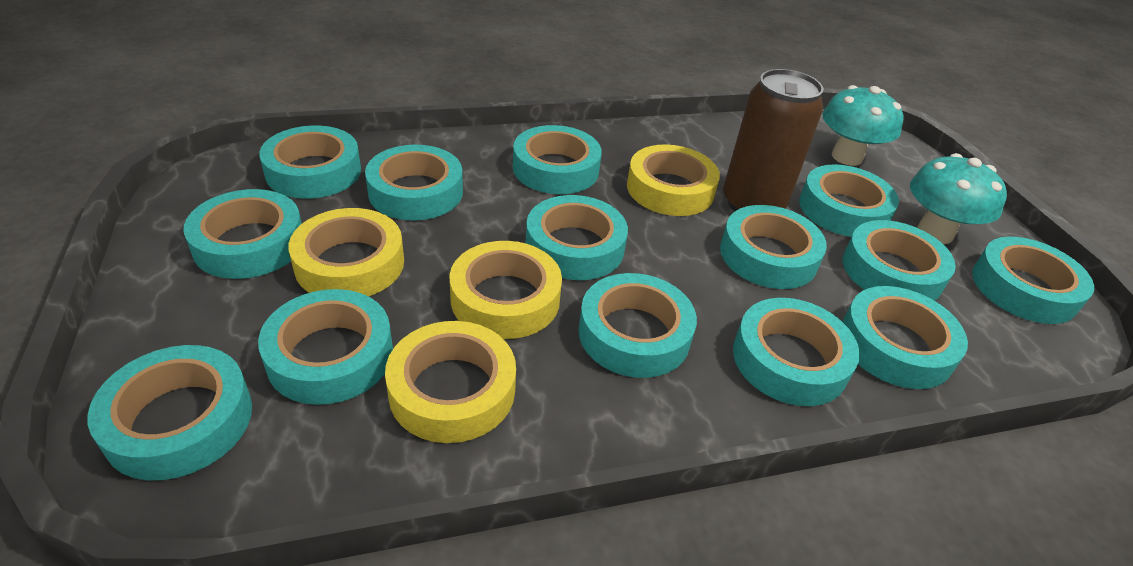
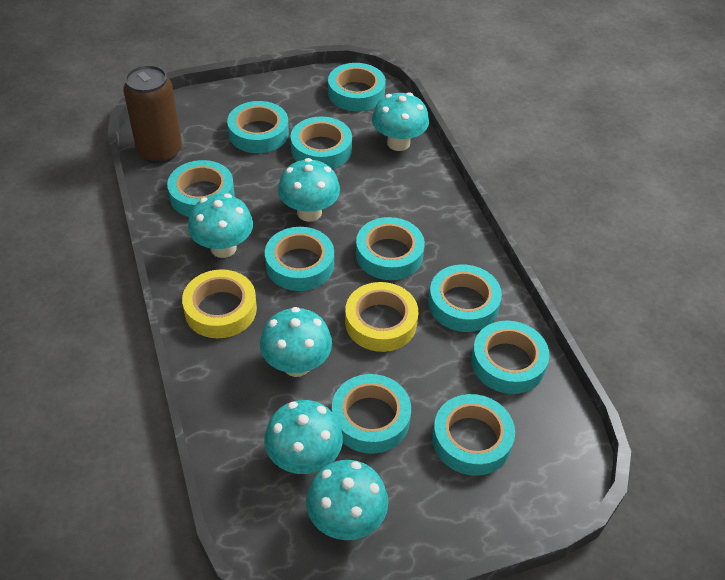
turquoise mushroom: 2 -> 6
turquoise tape: 14 -> 10
yellow tape: 4 -> 2

